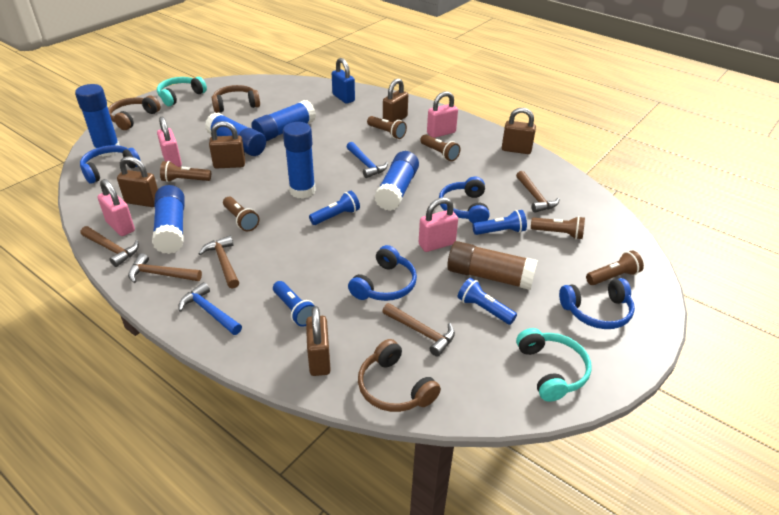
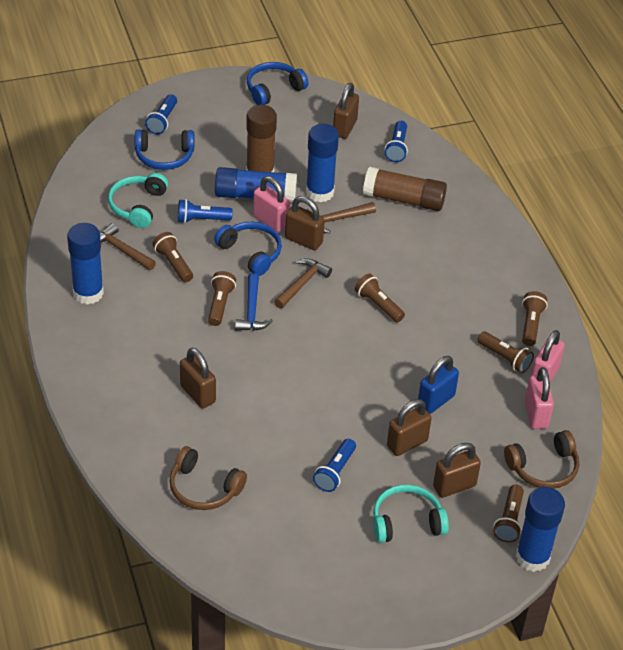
blue glue stick: 6 -> 4
blue hammer: 2 -> 1
blue headphones: 4 -> 3
brown glue stick: 1 -> 2
brown hammer: 5 -> 3
brown headphones: 3 -> 2
pink padlock: 4 -> 3

